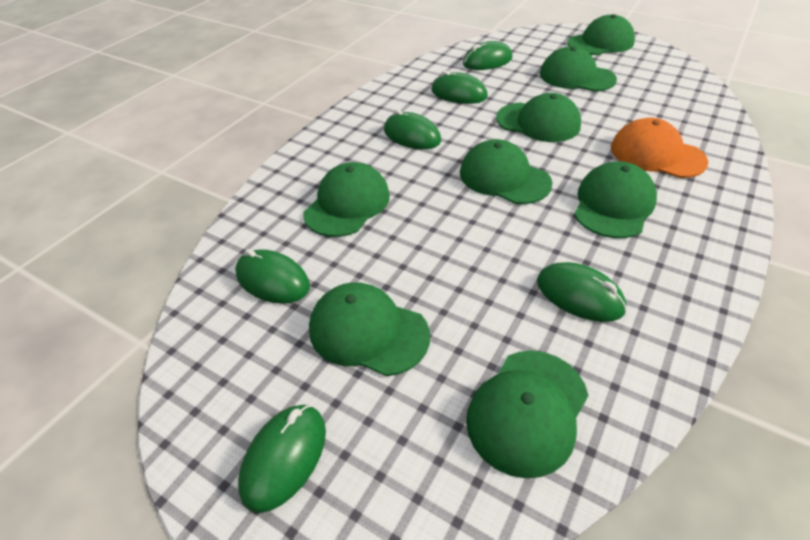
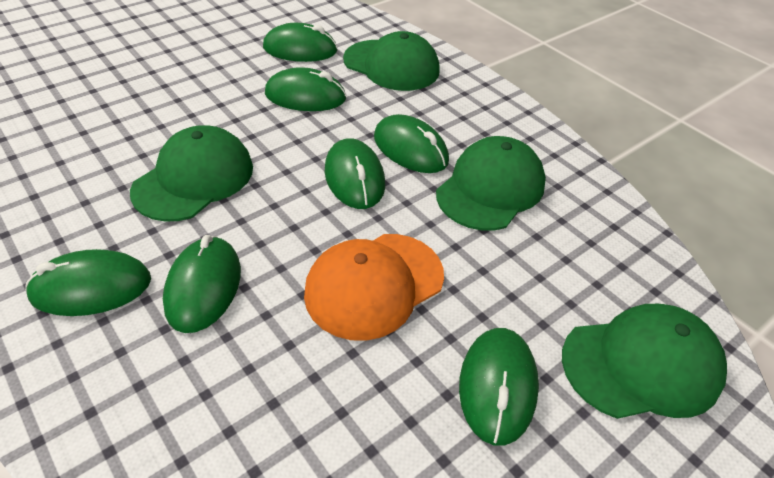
green cap: 8 -> 4
green mouse: 6 -> 7

